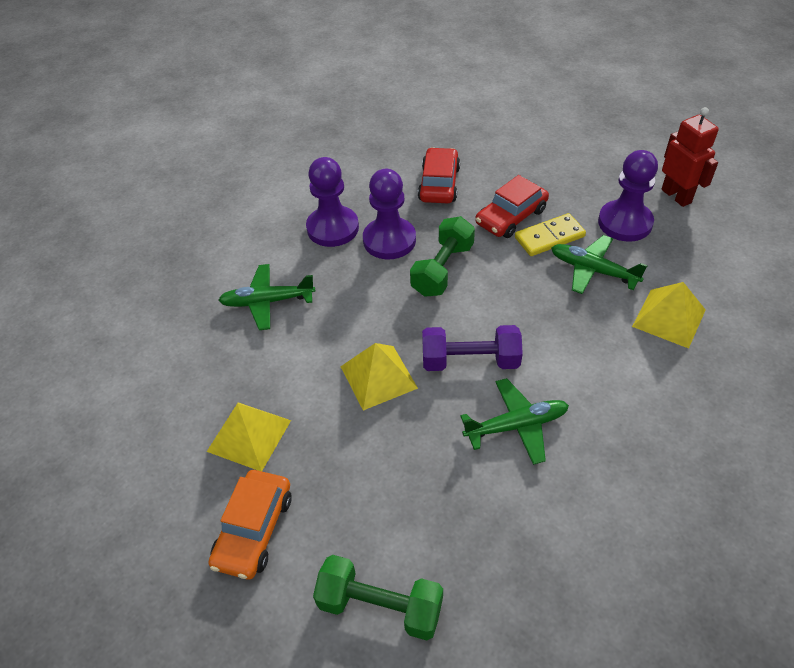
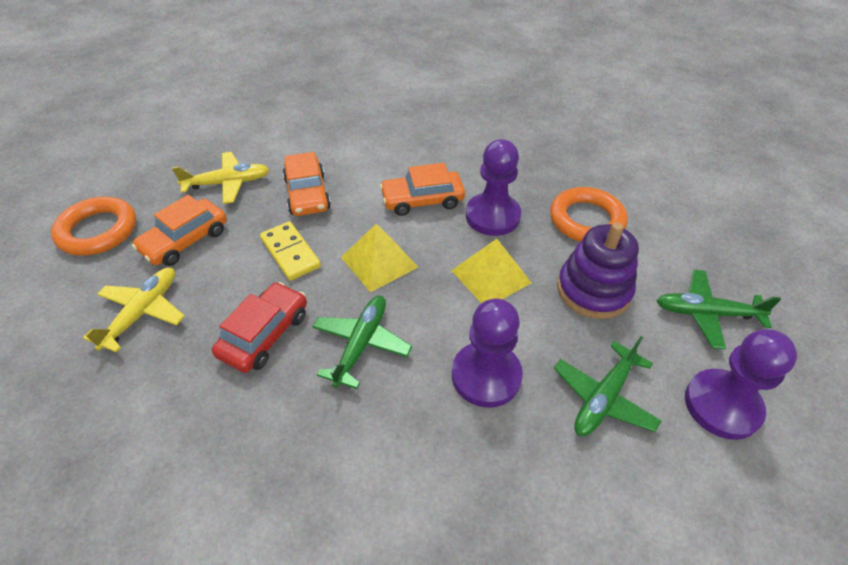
green dumbbell: 2 -> 0
orange car: 1 -> 3
orange ring: 0 -> 2
purple dumbbell: 1 -> 0
purple stacking toy: 0 -> 1
red car: 2 -> 1
red robot: 1 -> 0
yellow plane: 0 -> 2
yellow pyramid: 3 -> 2

